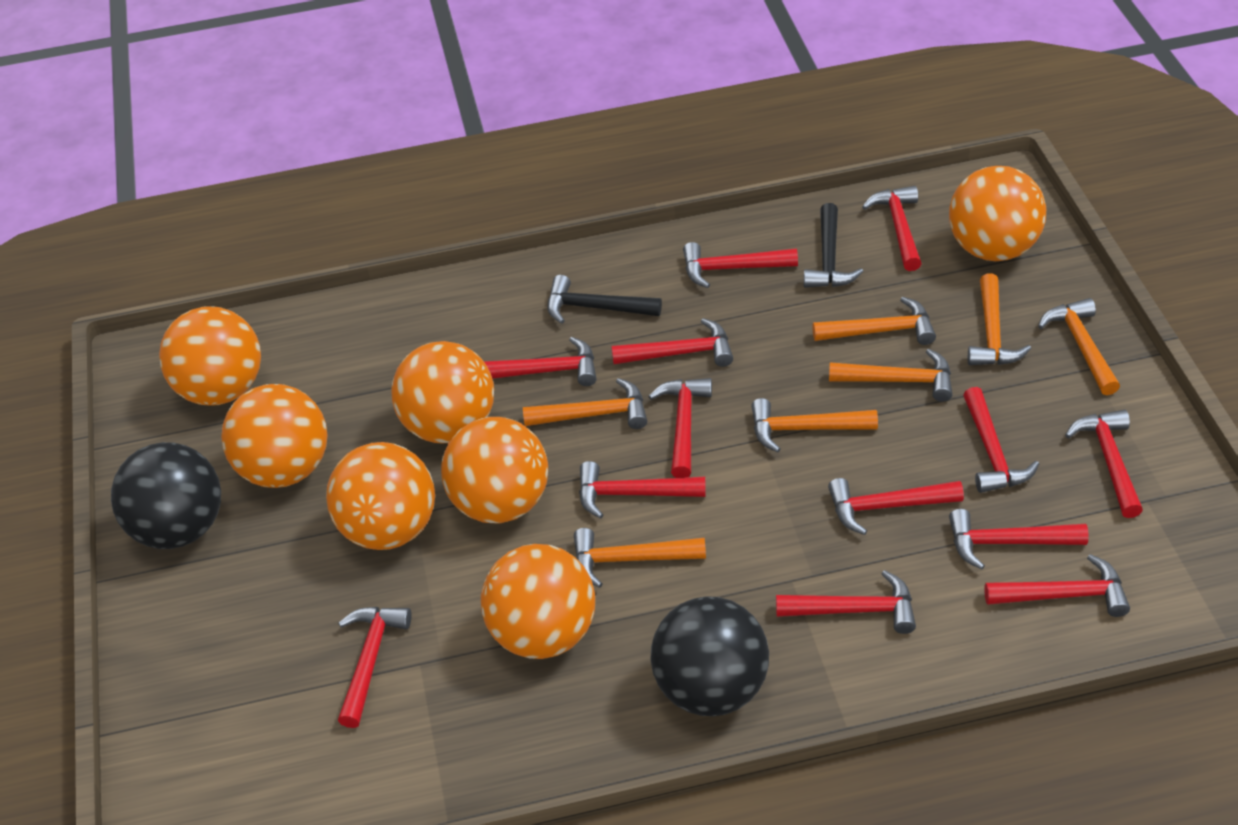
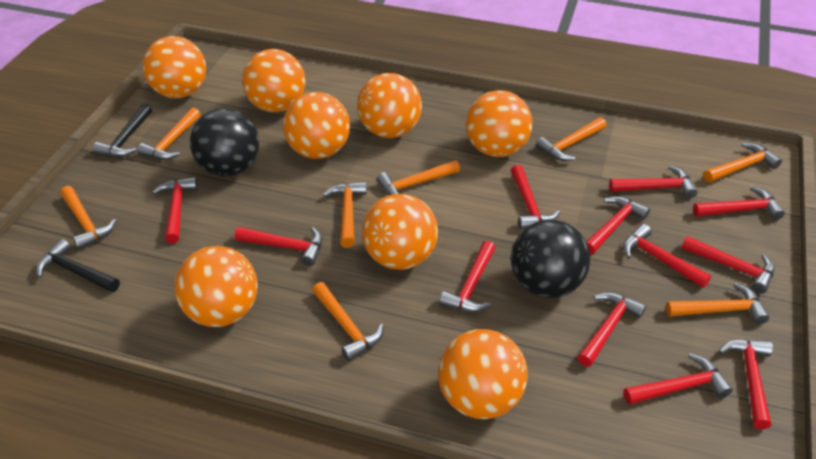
orange ball: 7 -> 8
orange hammer: 7 -> 8
red hammer: 13 -> 12

